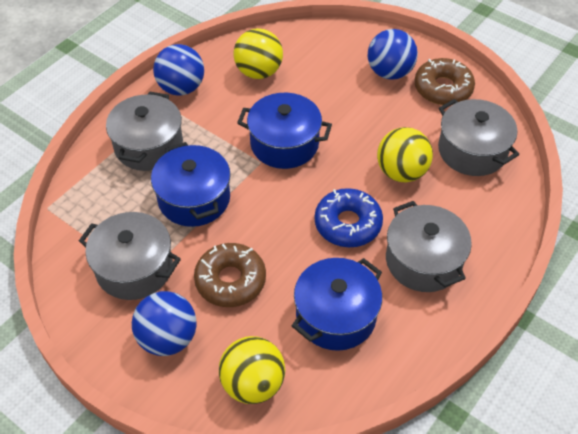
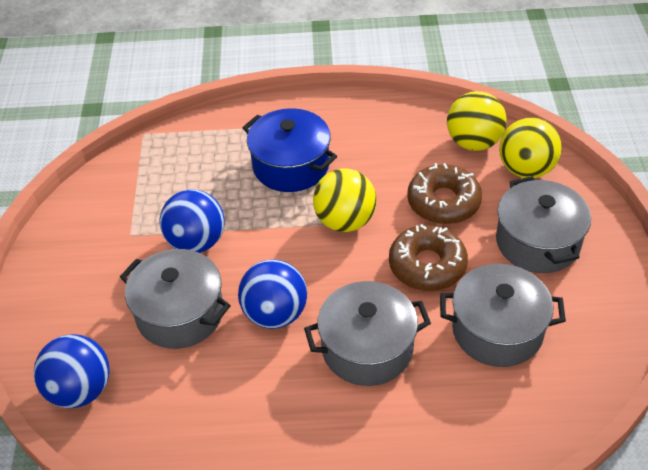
blue donut: 1 -> 0
blue pot: 3 -> 1

